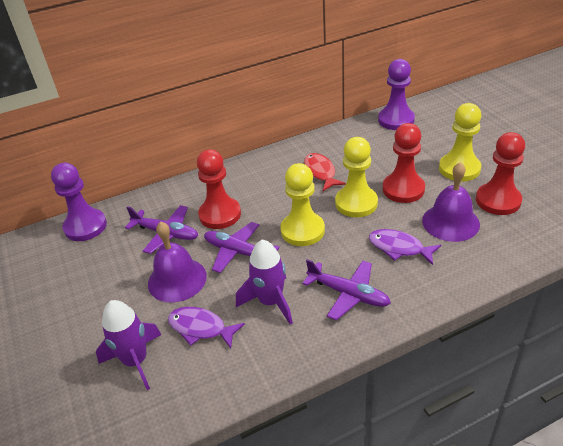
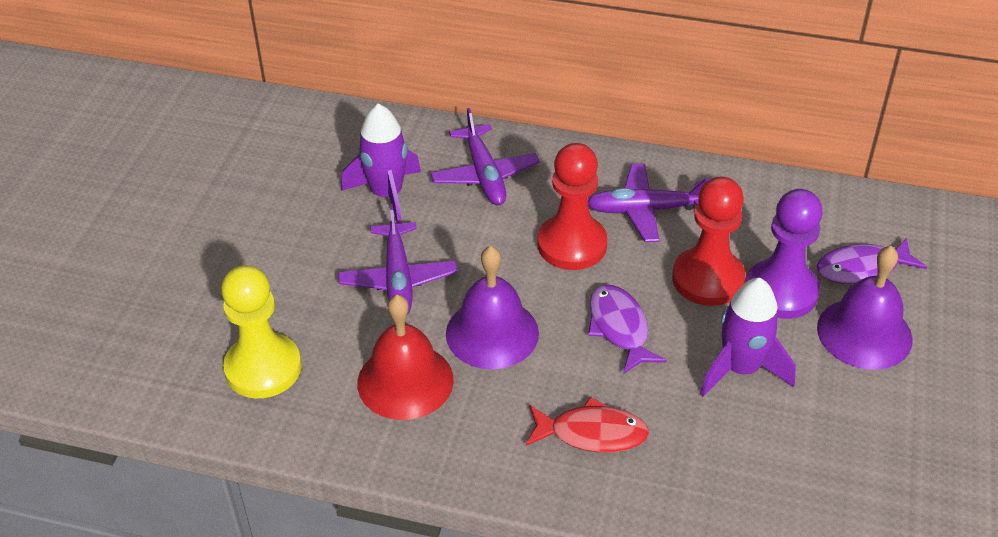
purple pawn: 2 -> 1
red bell: 0 -> 1
red pawn: 3 -> 2
yellow pawn: 3 -> 1

